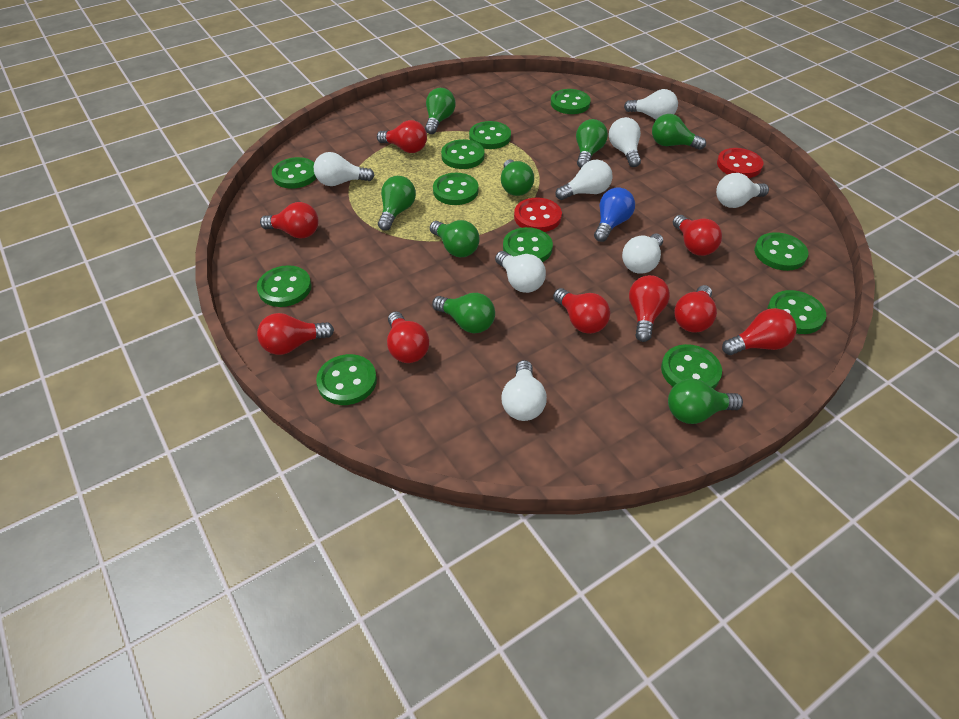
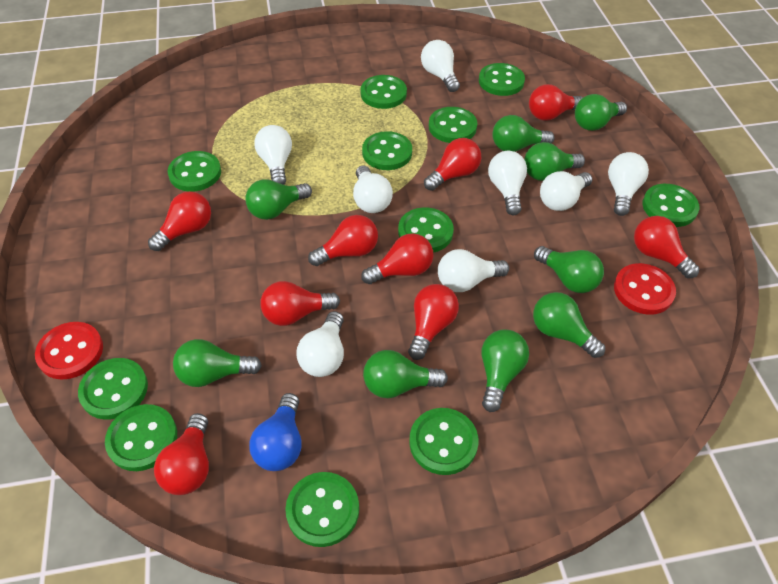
green light bulb: 8 -> 9

